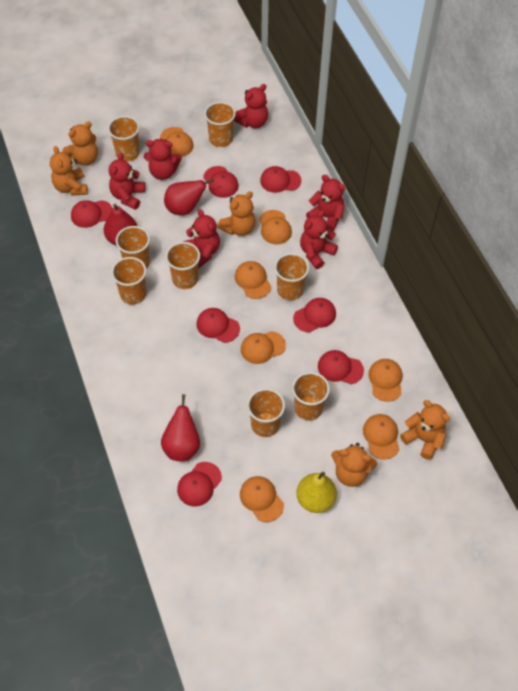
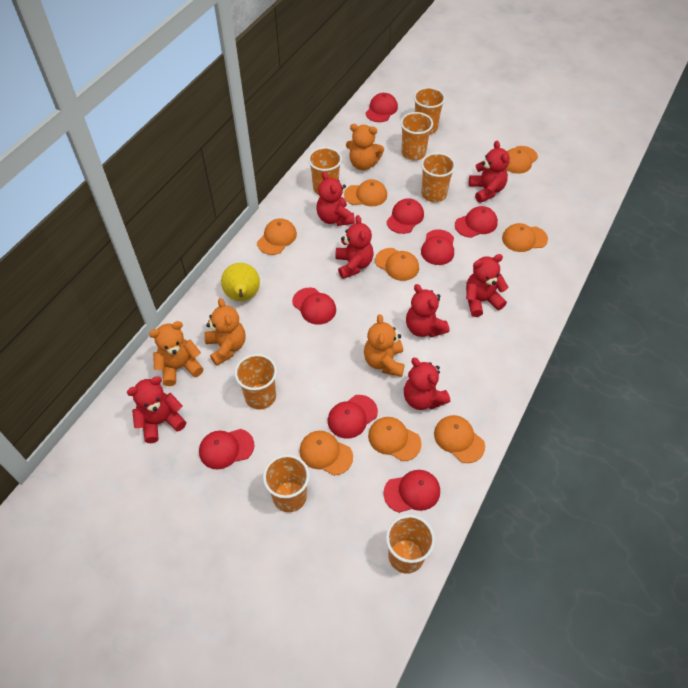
orange cap: 7 -> 8
orange cup: 8 -> 7
orange teddy bear: 5 -> 4
red cap: 7 -> 8
red pear: 3 -> 0
red teddy bear: 6 -> 7

